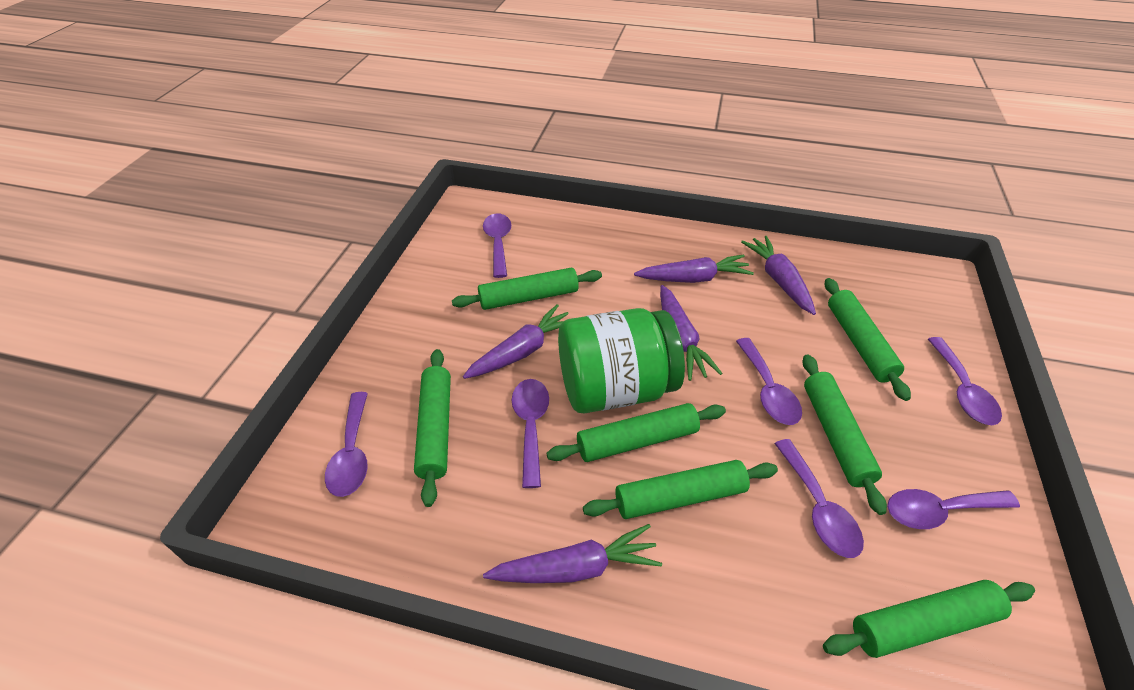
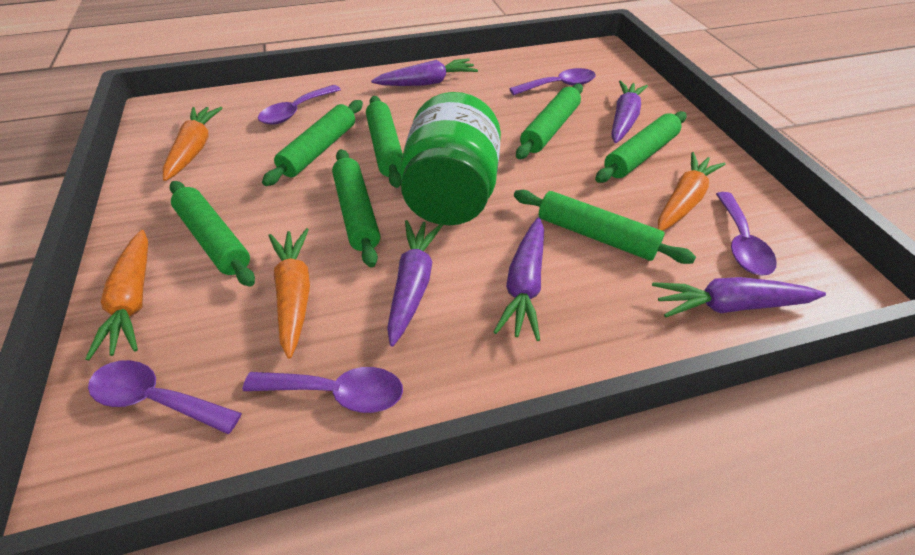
orange carrot: 0 -> 4
purple spoon: 7 -> 5

